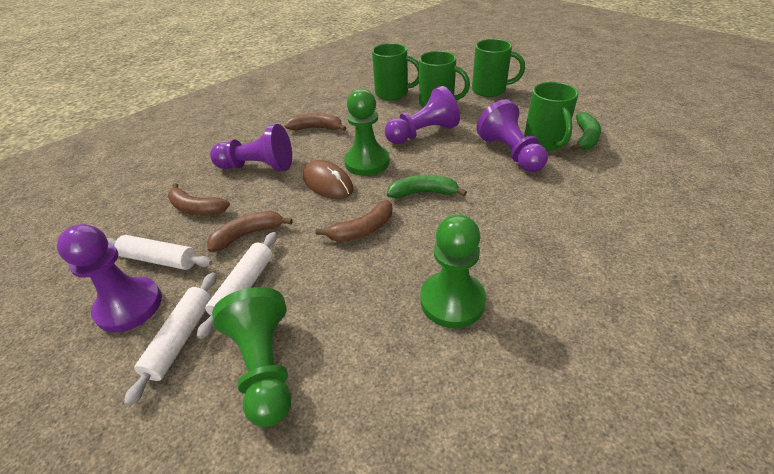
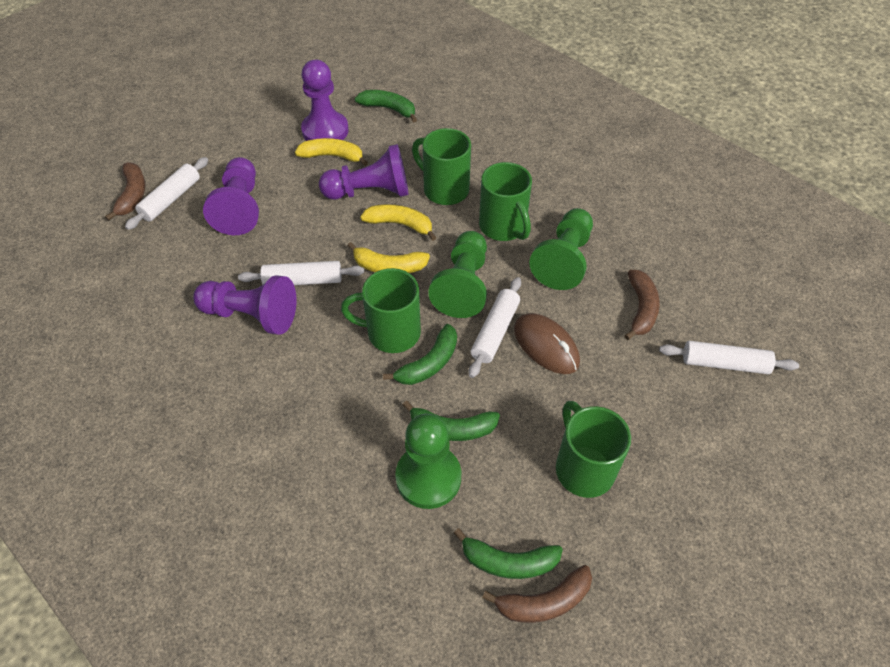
brown banana: 4 -> 3
green banana: 2 -> 4
white rolling pin: 3 -> 4
yellow banana: 0 -> 3

